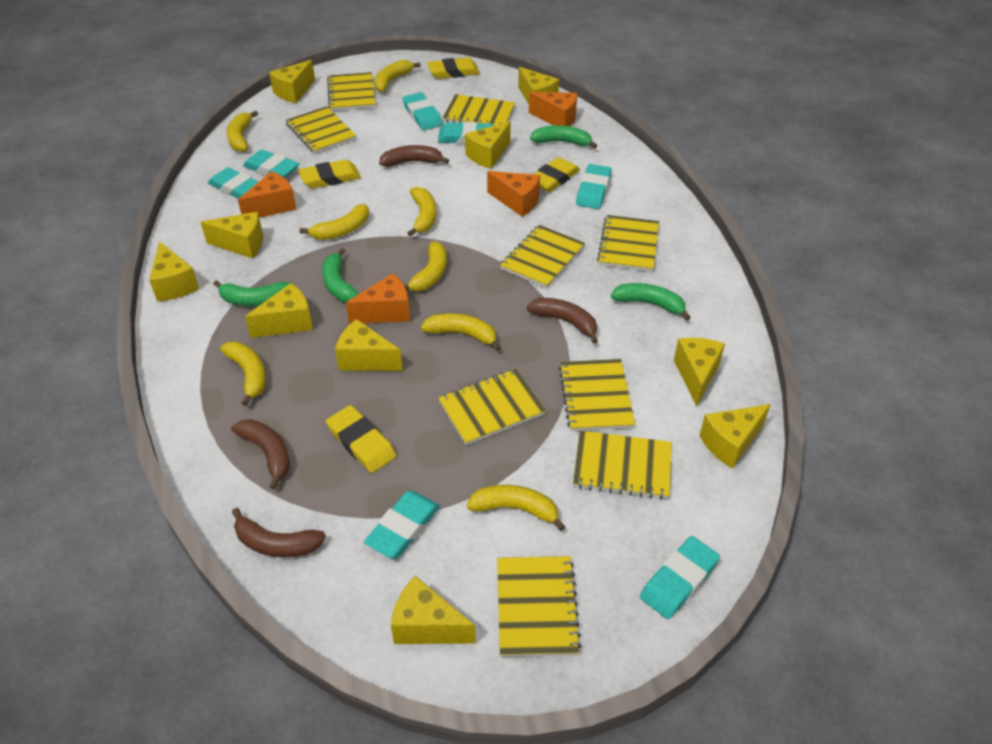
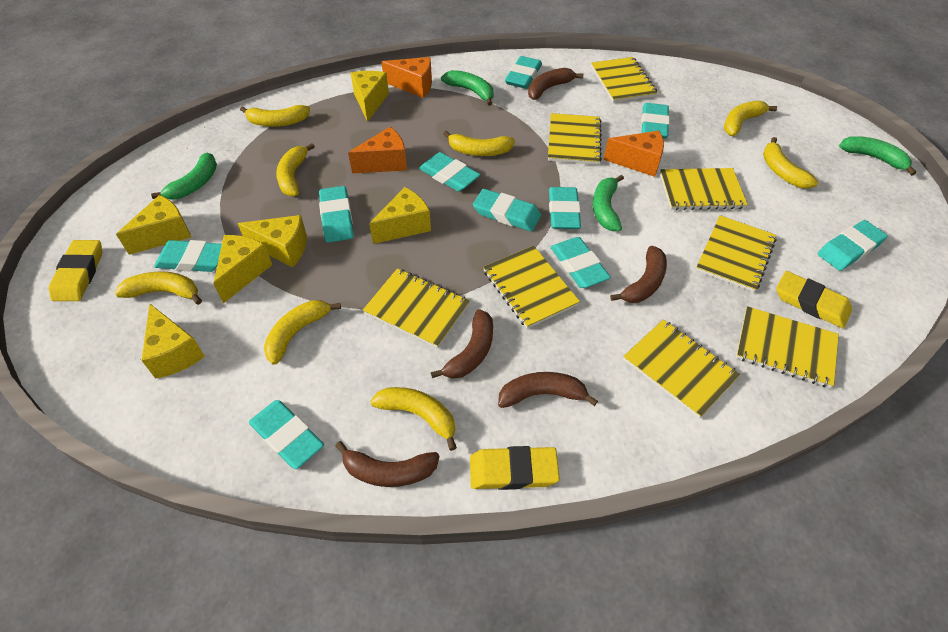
brown banana: 4 -> 5
orange cheese: 4 -> 3
turquoise eraser: 7 -> 10
yellow cheese: 10 -> 6
yellow eraser: 4 -> 3
yellow notebook: 9 -> 8

